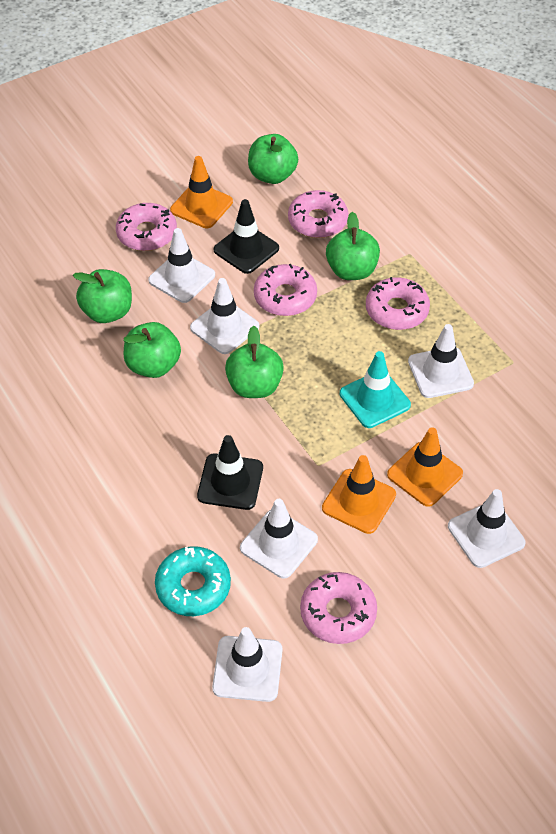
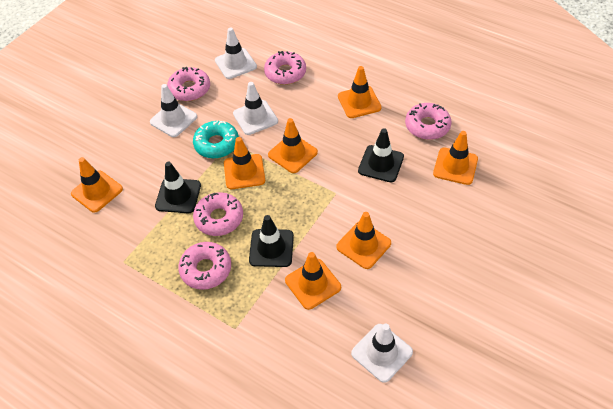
black traffic cone: 2 -> 3
green apple: 5 -> 0
orange traffic cone: 3 -> 7
turquoise traffic cone: 1 -> 0
white traffic cone: 6 -> 4

